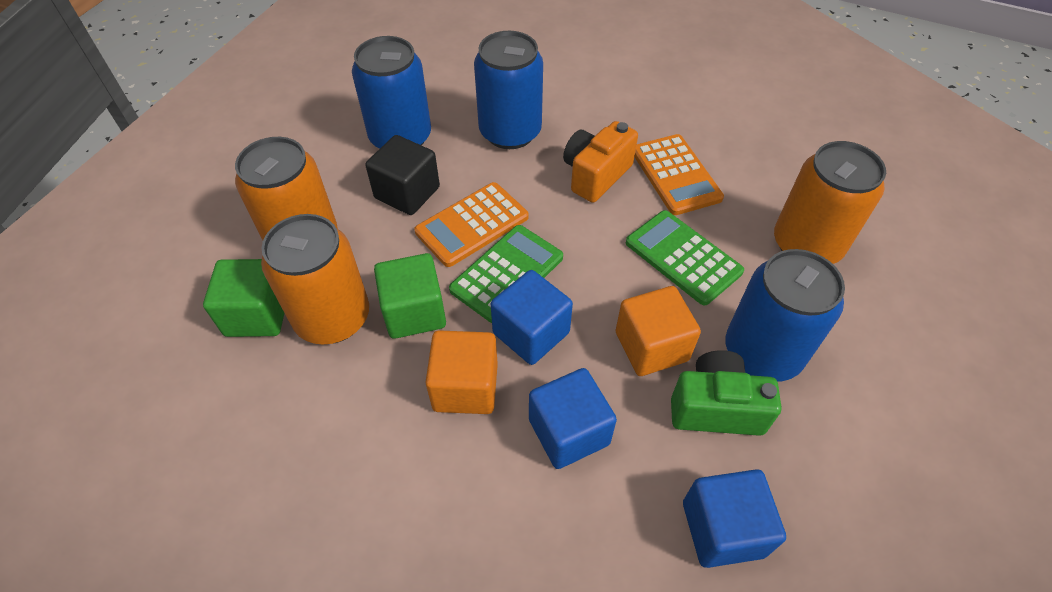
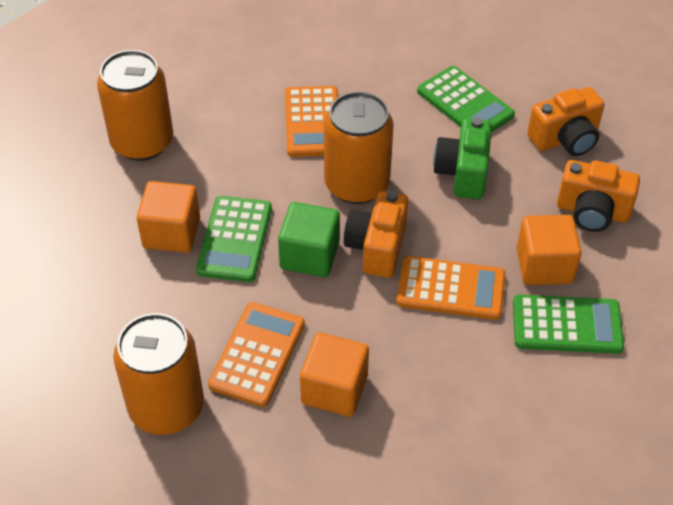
black cube: 1 -> 0
blue can: 3 -> 0
blue cube: 3 -> 0
green calculator: 2 -> 3
green cube: 2 -> 1
orange calculator: 2 -> 3
orange camera: 1 -> 3
orange cube: 2 -> 3

